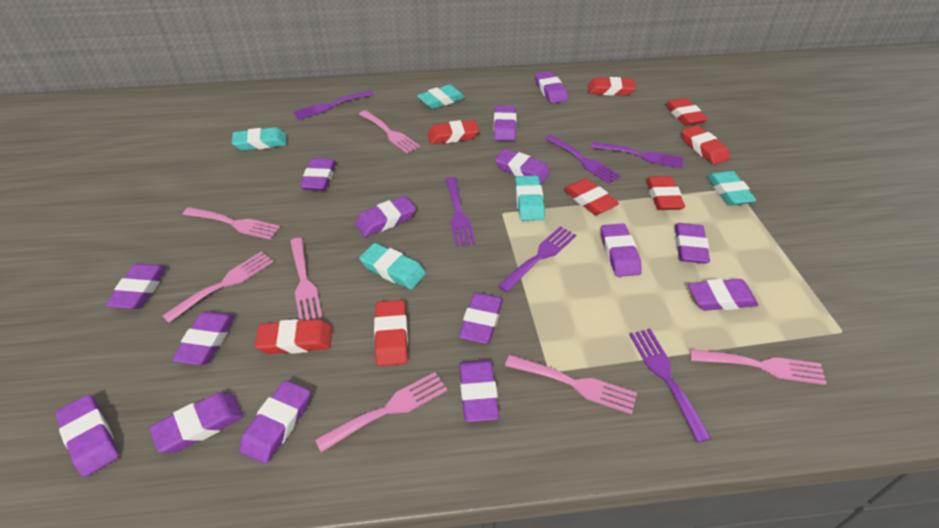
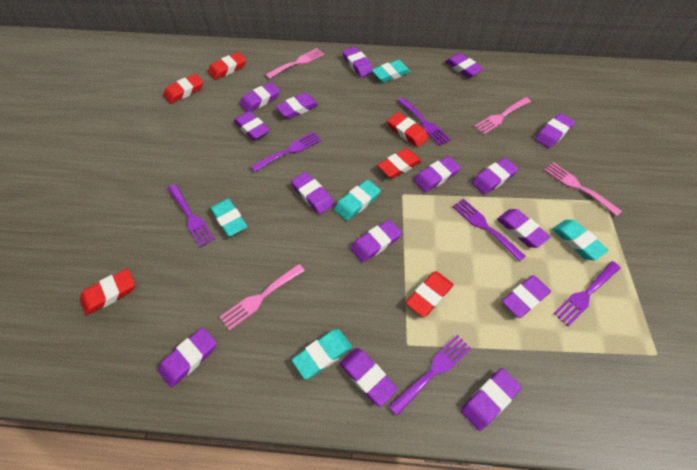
pink fork: 7 -> 4
red eraser: 8 -> 6

